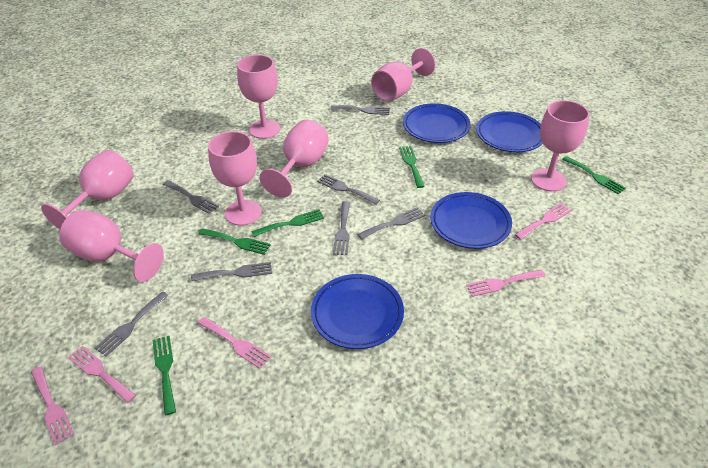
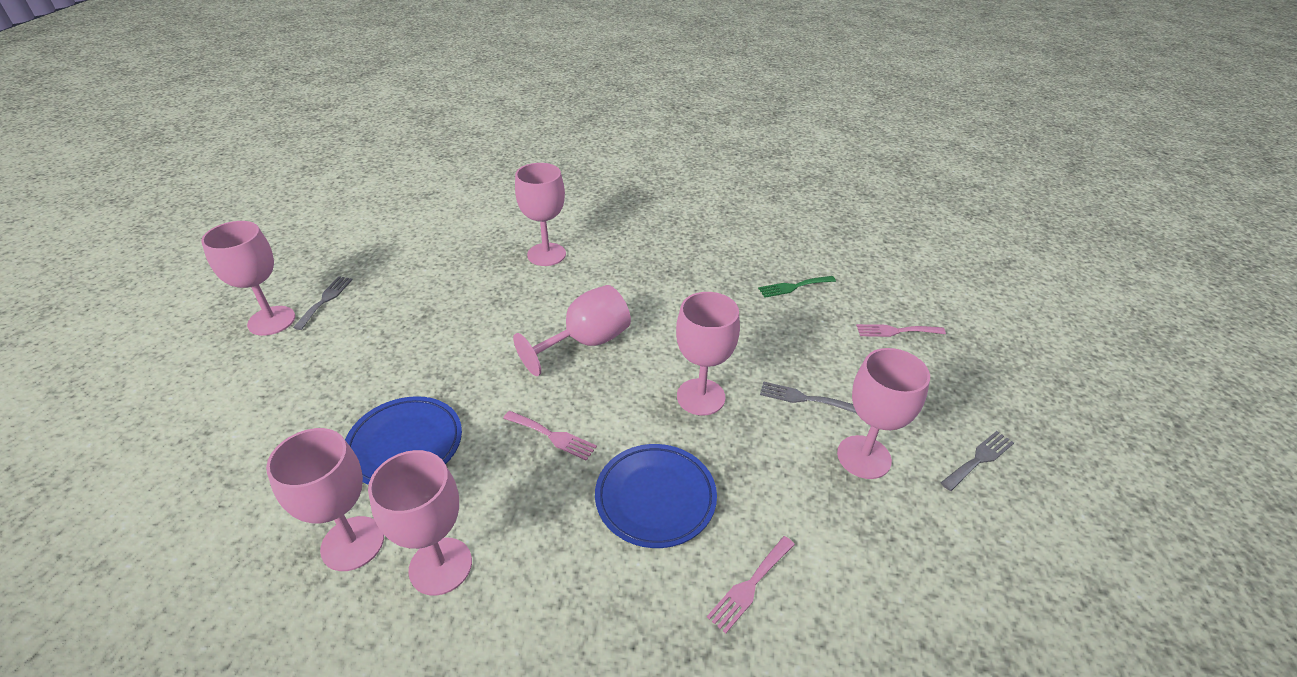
blue plate: 4 -> 2
green fork: 5 -> 1
grey fork: 7 -> 3
pink fork: 5 -> 3

